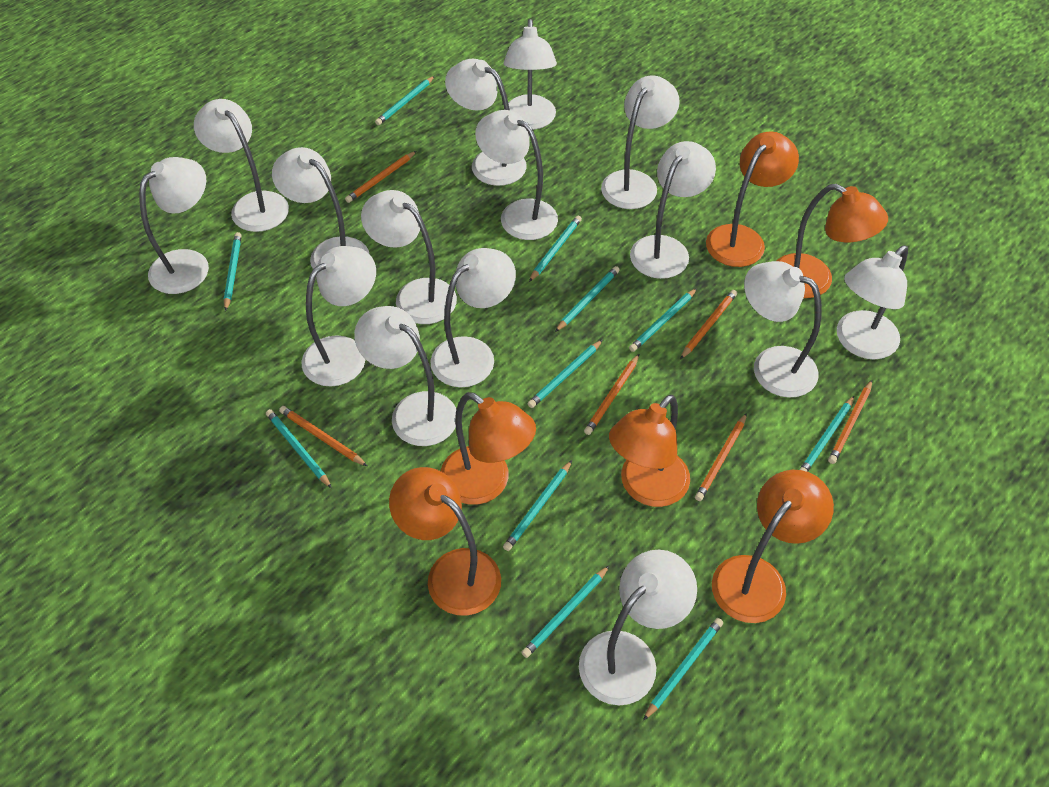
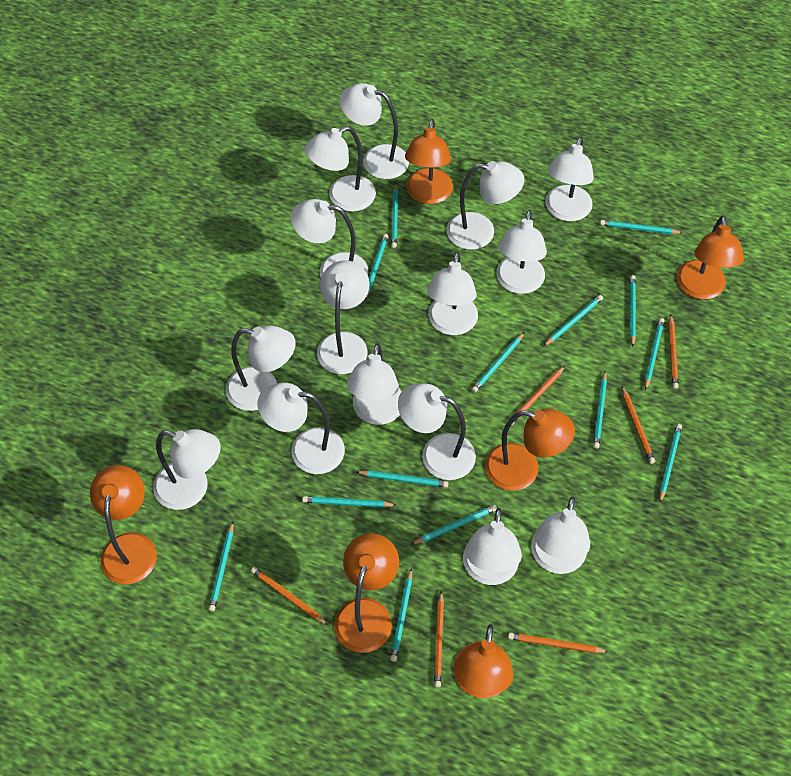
turquoise pencil: 11 -> 14

